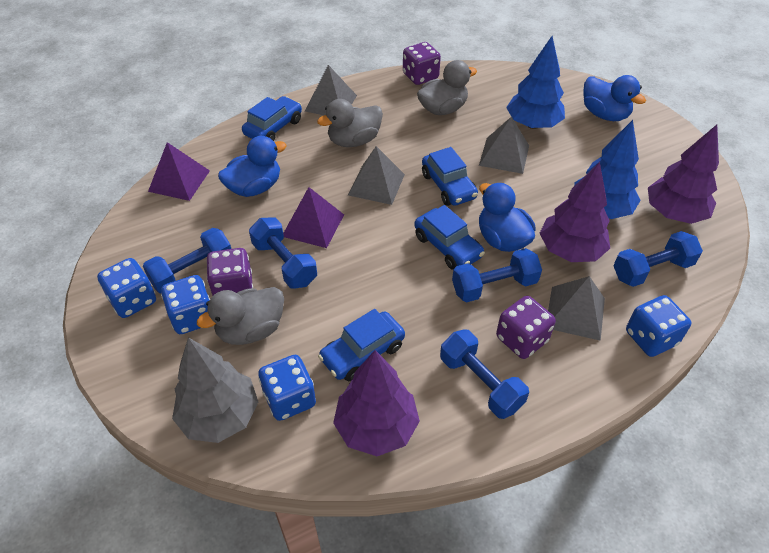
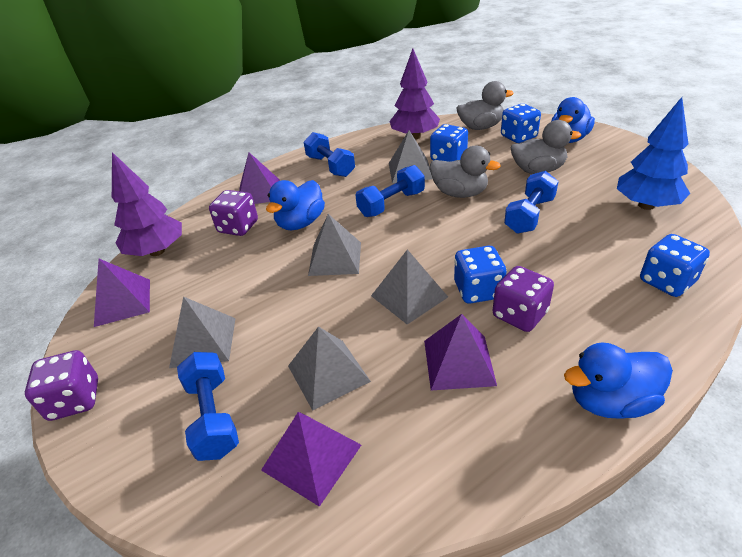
blue car: 4 -> 0
blue dumbbell: 5 -> 4
blue tree: 2 -> 1
grey pyramid: 4 -> 5
grey tree: 1 -> 0
purple pyramid: 2 -> 4
purple tree: 3 -> 2

